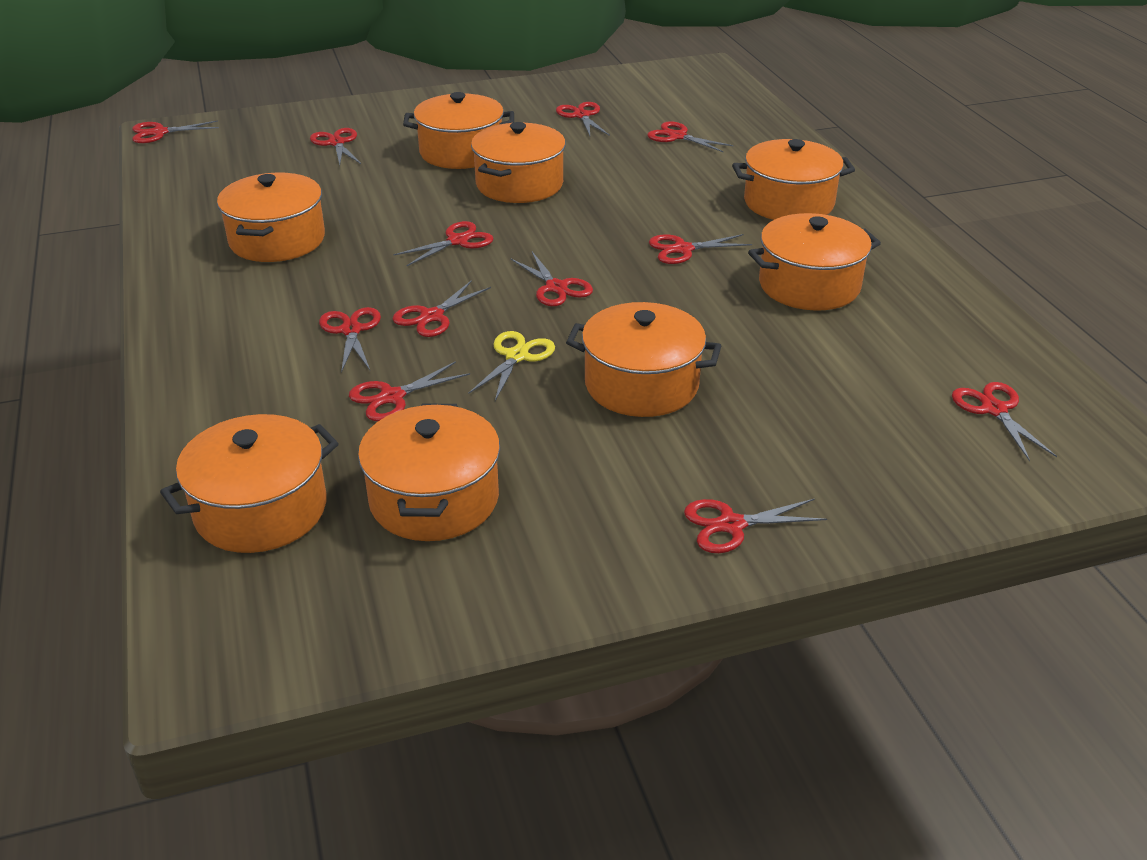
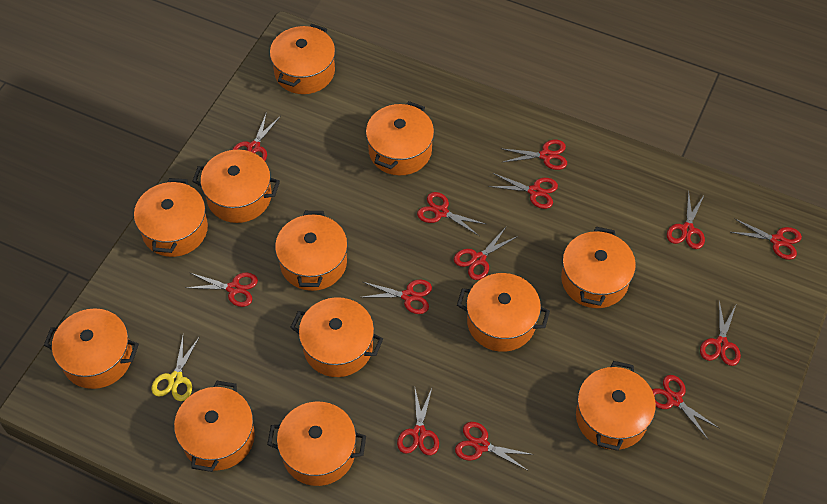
orange pot: 8 -> 12
red scissors: 12 -> 13

